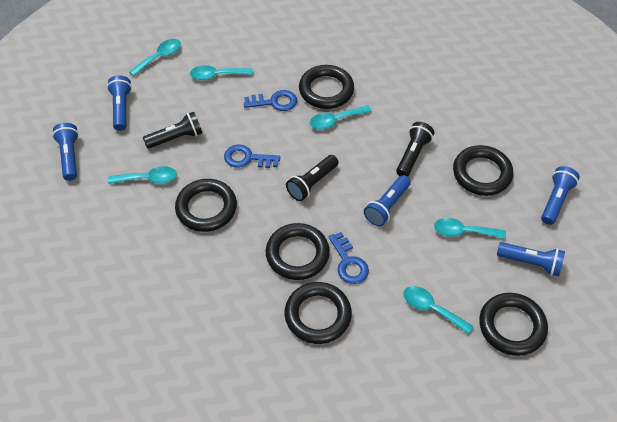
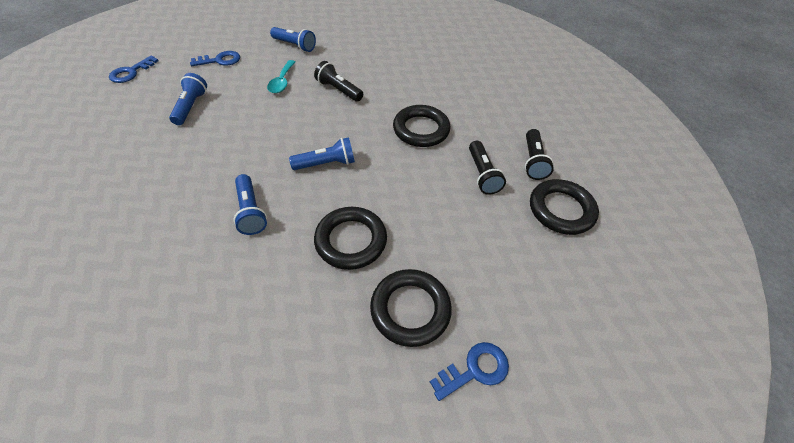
black ring: 6 -> 4
blue flashlight: 5 -> 4
turquoise spoon: 6 -> 1

